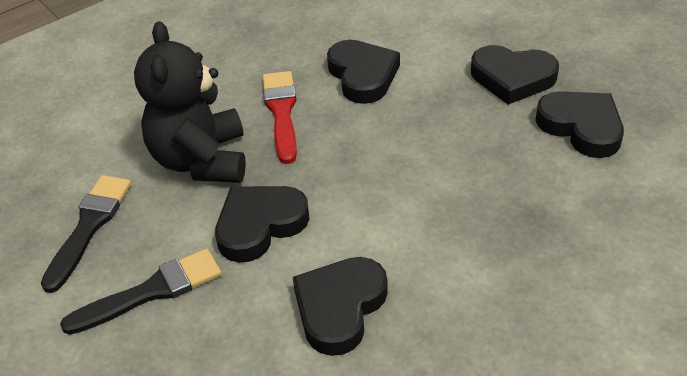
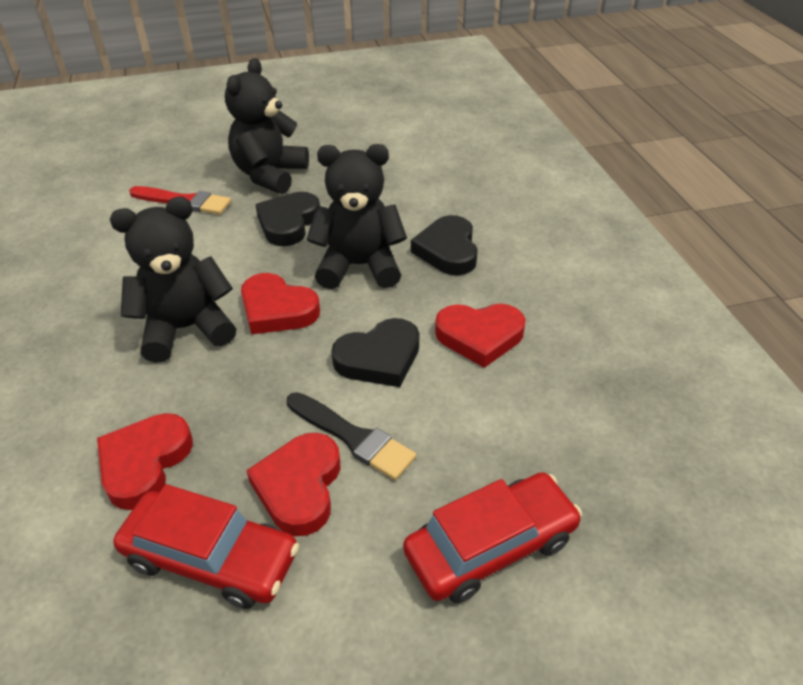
black brush: 2 -> 1
black heart: 5 -> 3
black teddy bear: 1 -> 3
red car: 0 -> 2
red heart: 0 -> 4

